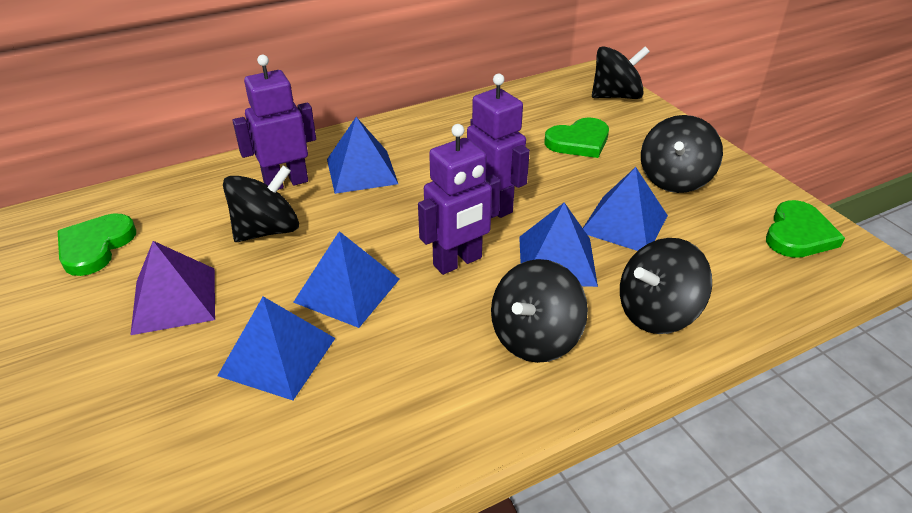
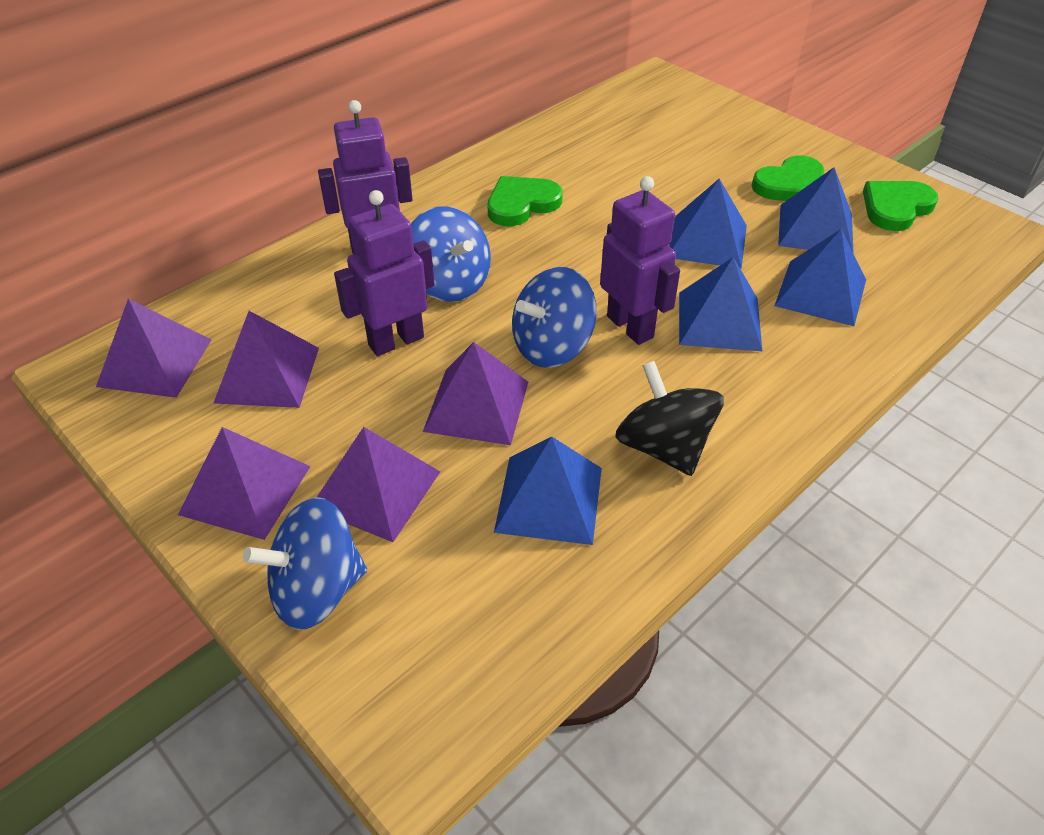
black spinning top: 5 -> 1
blue spinning top: 0 -> 3
purple pyramid: 1 -> 5

